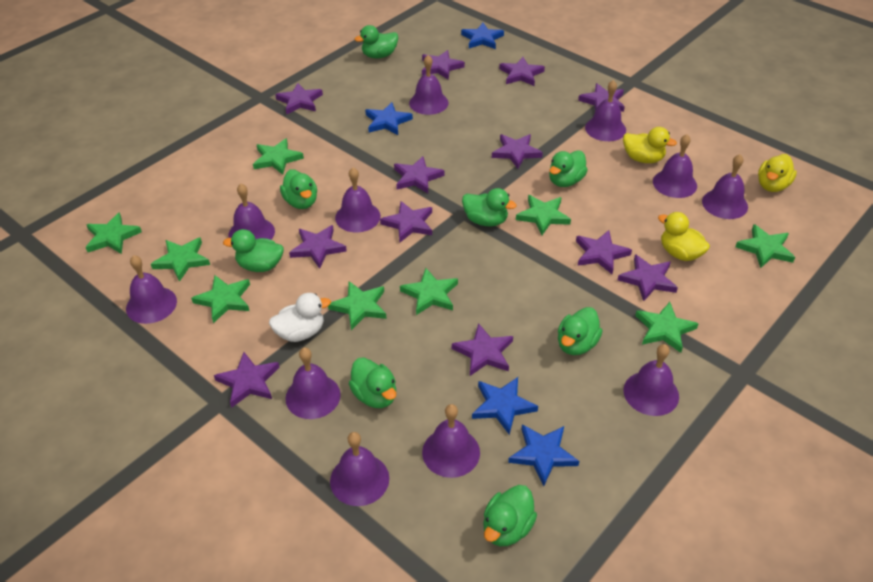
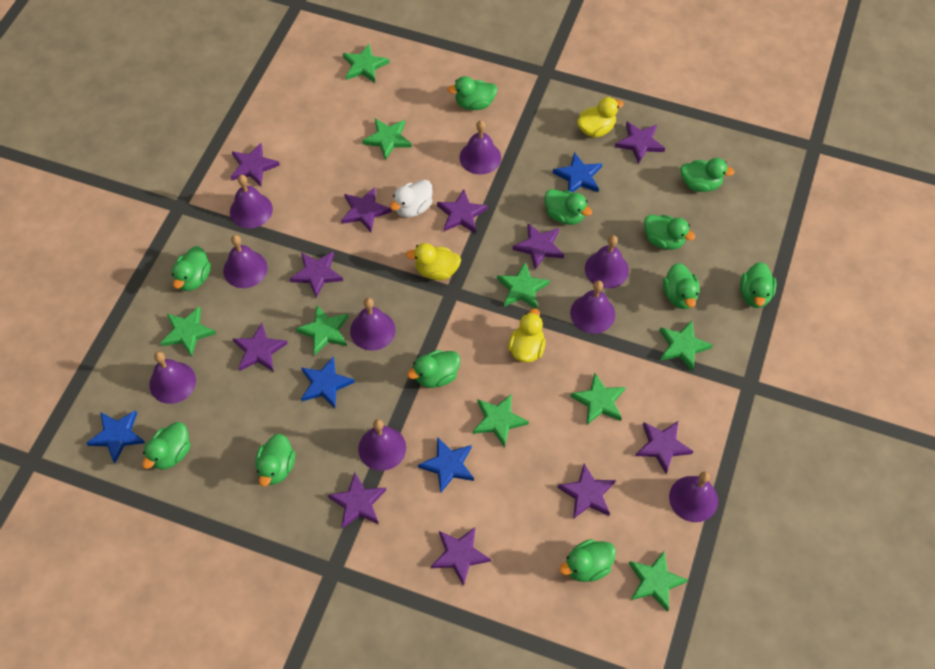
green duck: 8 -> 11
purple bell: 11 -> 9
purple star: 12 -> 11

